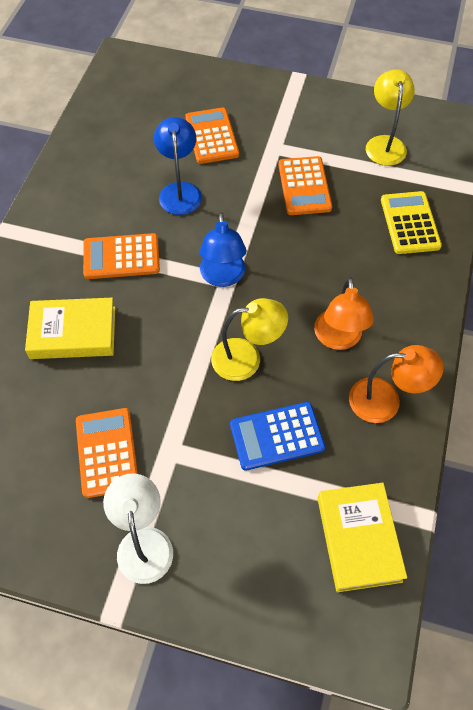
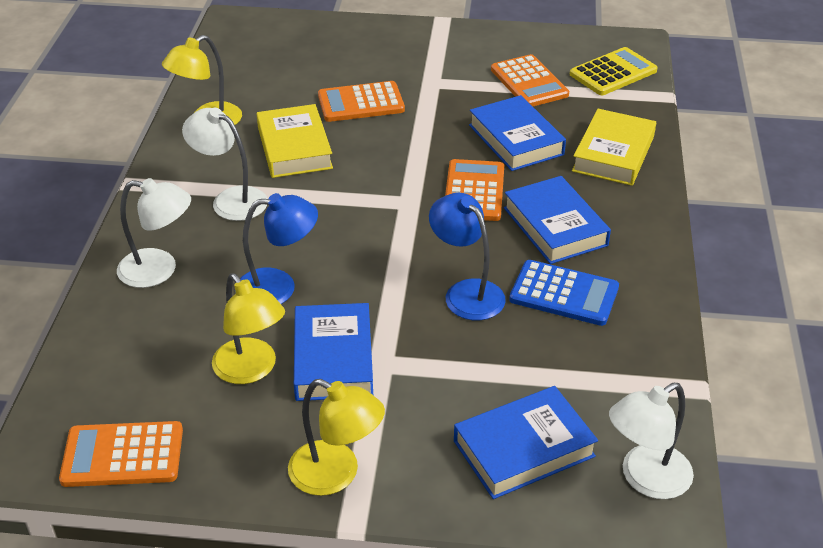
blue book: 0 -> 4
orange lamp: 2 -> 0
white lamp: 1 -> 3
yellow lamp: 2 -> 3

